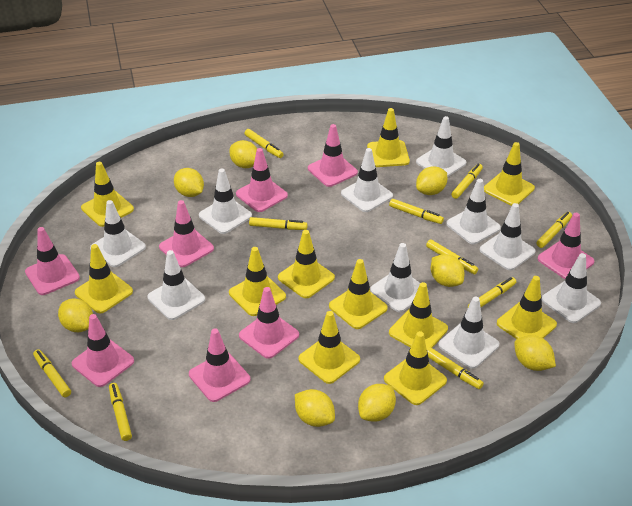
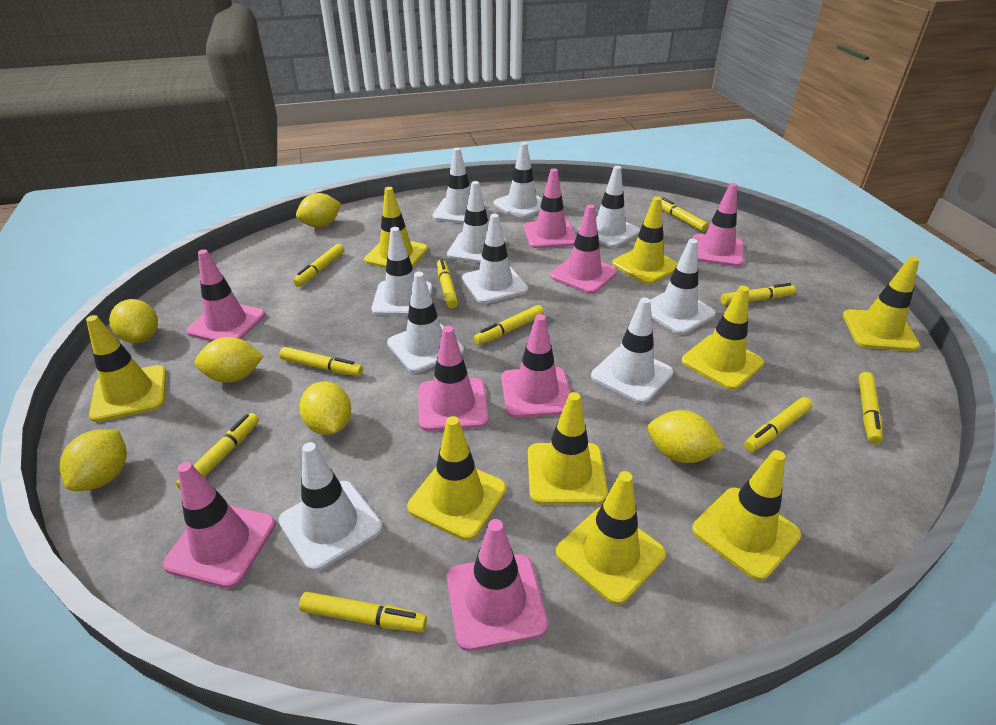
yellow lemon: 8 -> 6
yellow traffic cone: 11 -> 9

